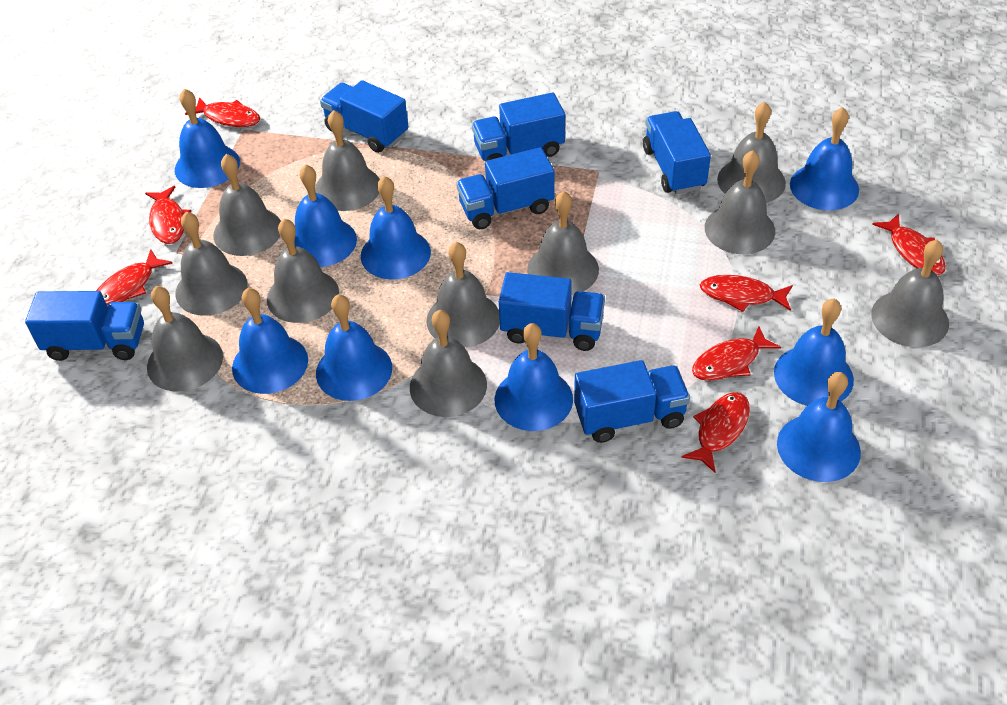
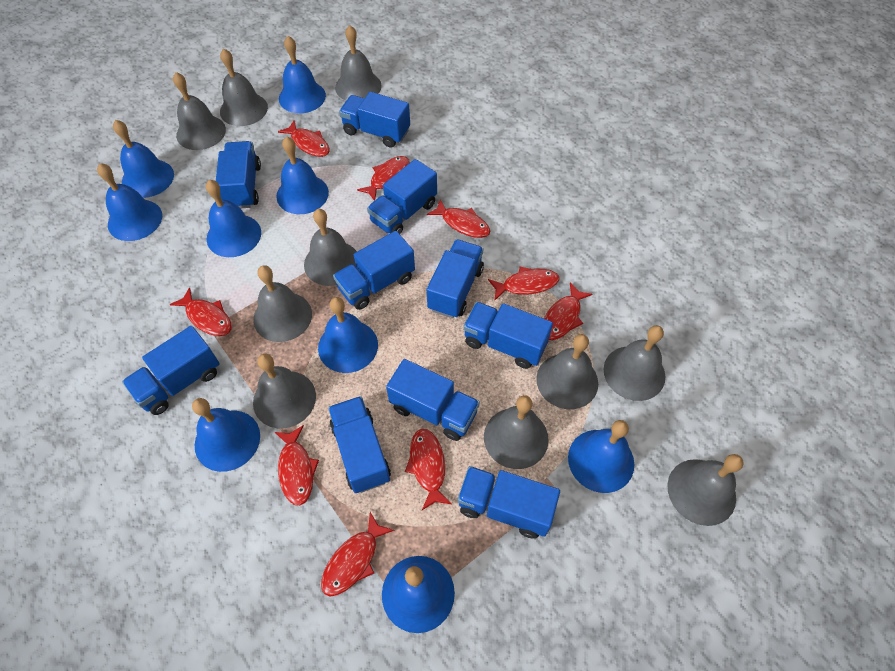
blue truck: 7 -> 10
grey bell: 11 -> 10
red fish: 7 -> 9

